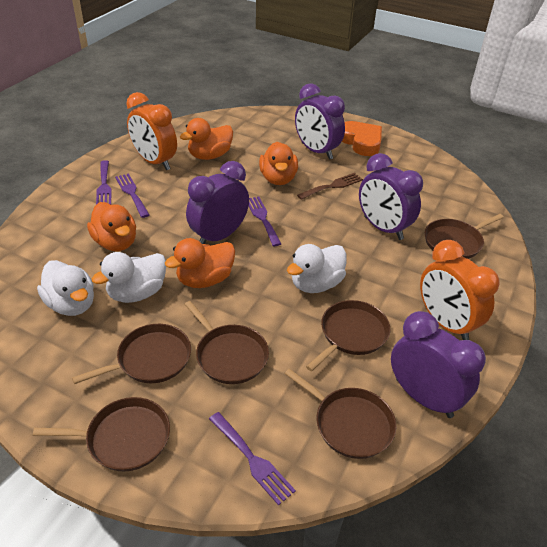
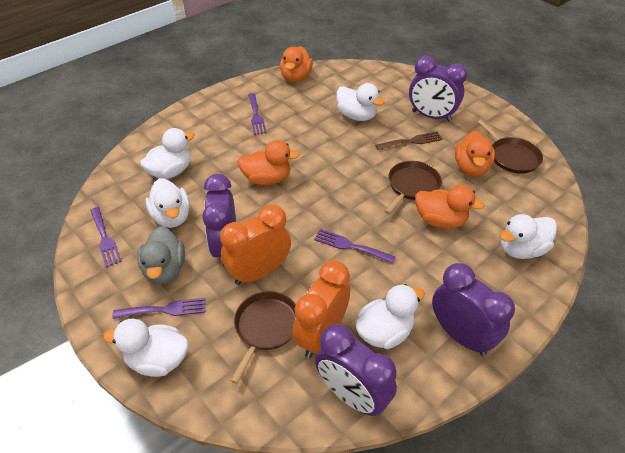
brown pan: 6 -> 3
grey duck: 0 -> 1
orange heart: 1 -> 0
white duck: 3 -> 6

